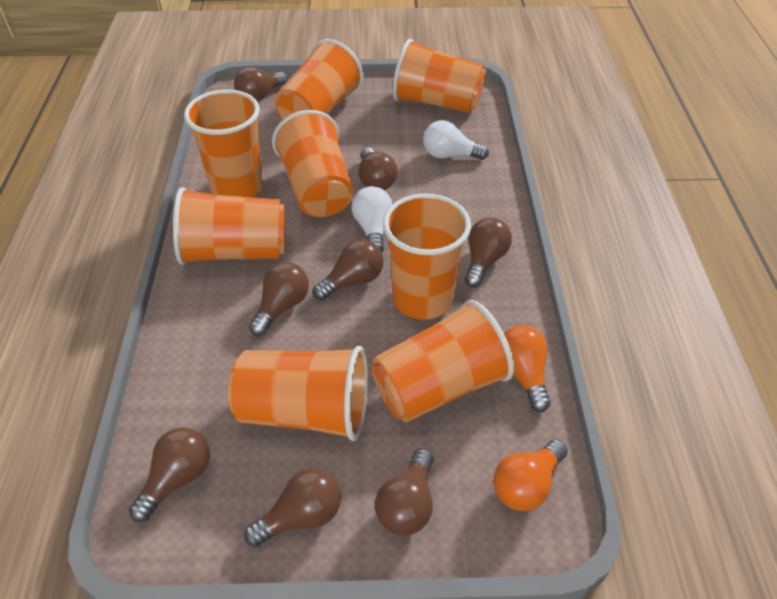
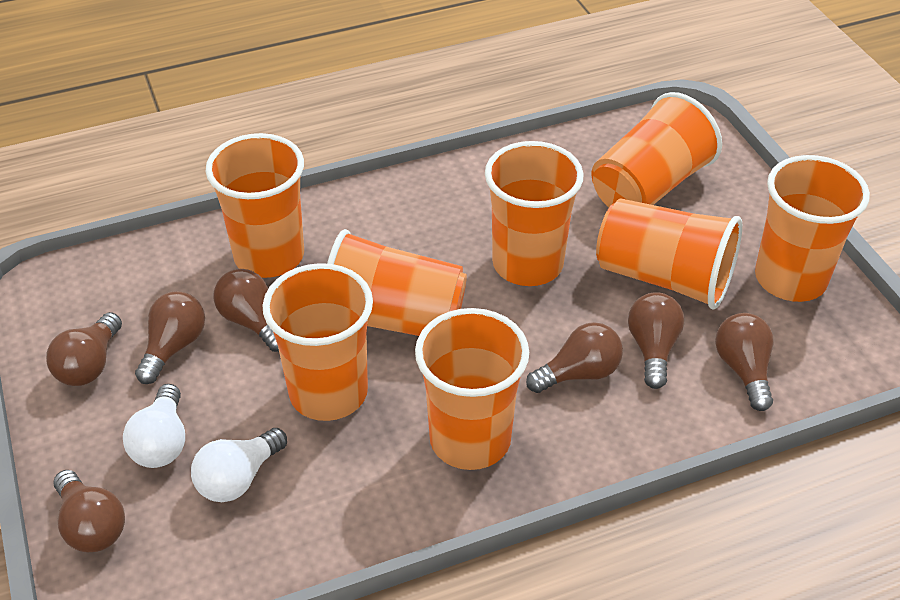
brown light bulb: 8 -> 7
orange light bulb: 2 -> 0

